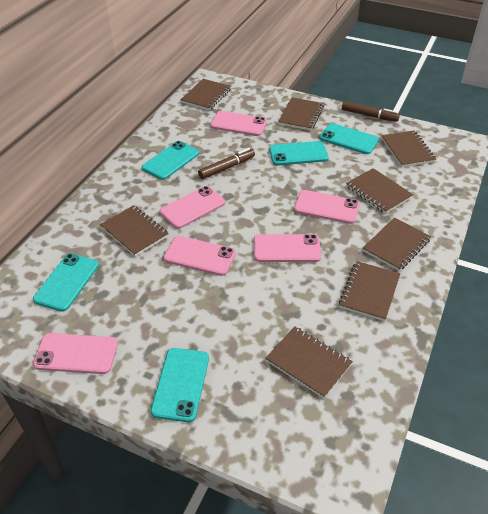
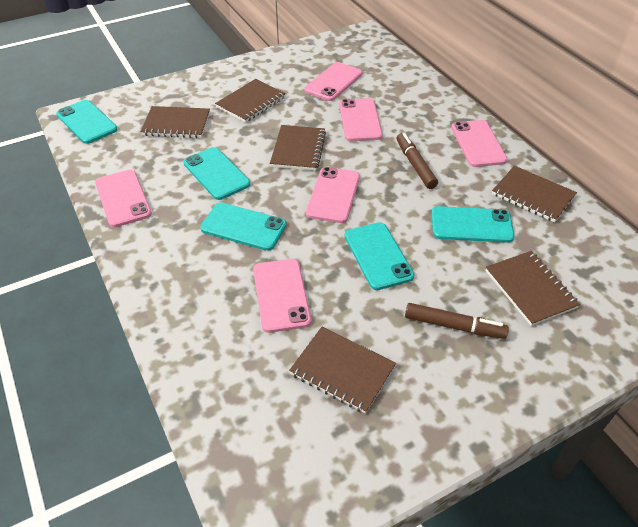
brown notebook: 8 -> 6

